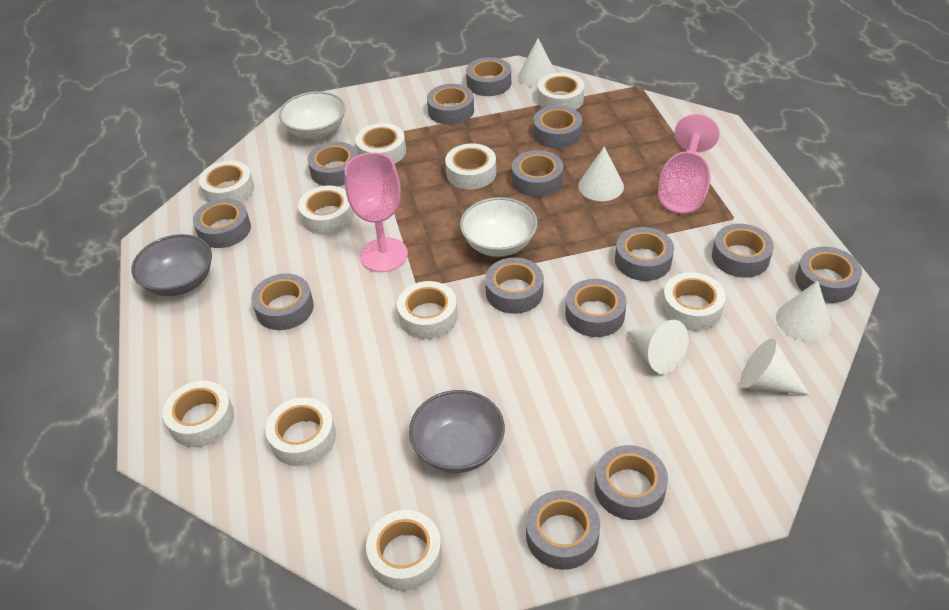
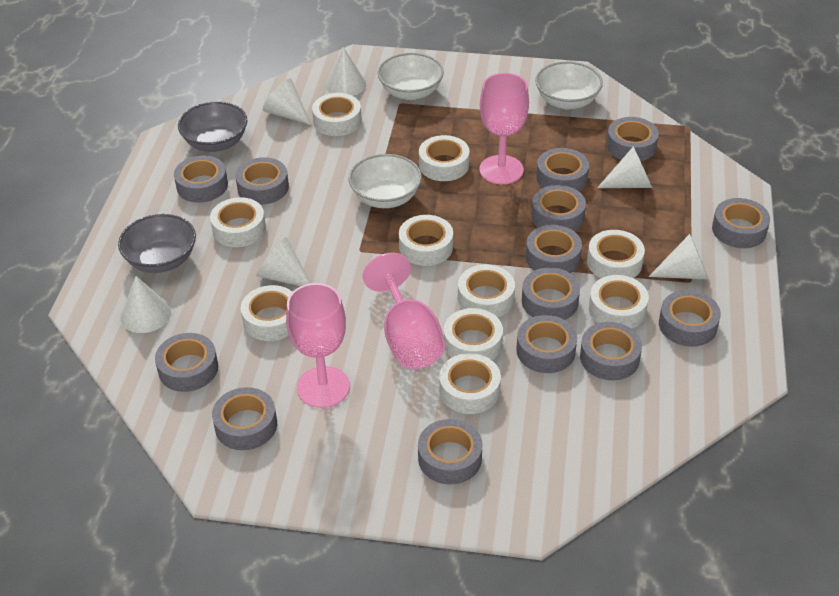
pink goblet: 2 -> 3
white bowl: 2 -> 3
white cone: 5 -> 6

